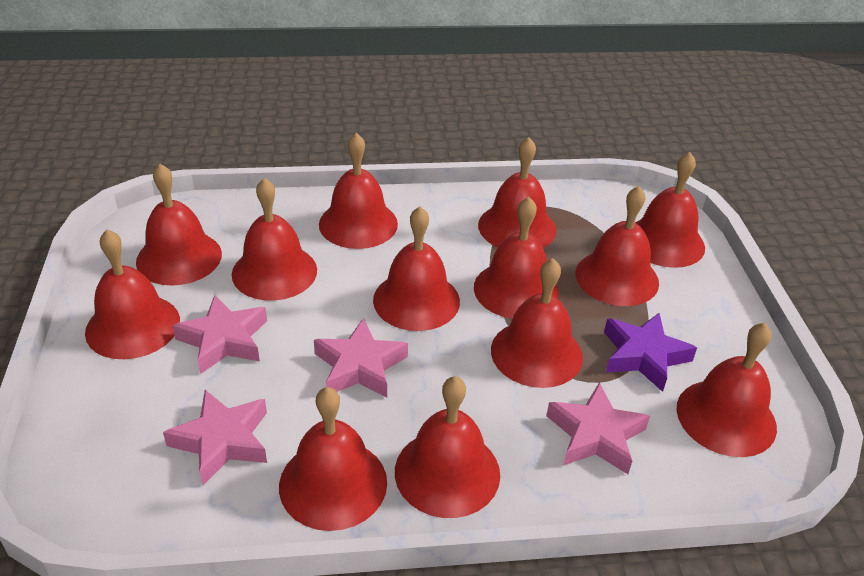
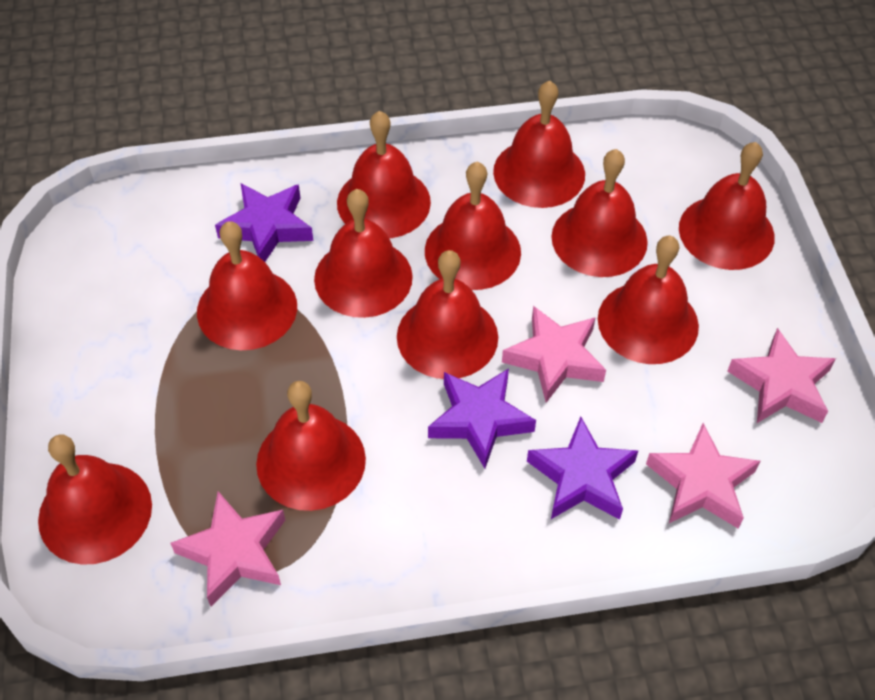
purple star: 1 -> 3
red bell: 13 -> 11

